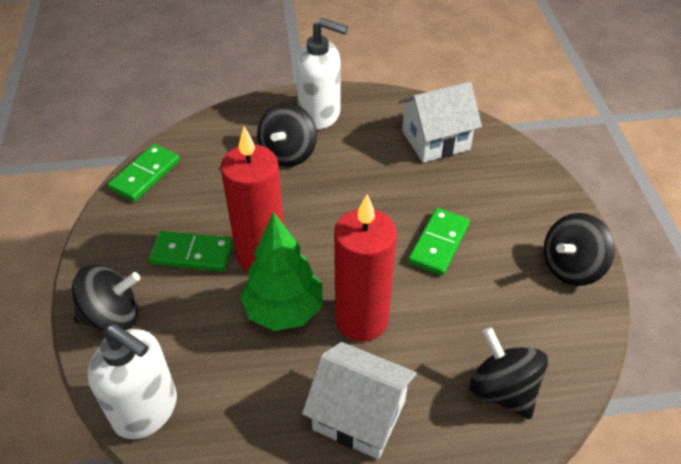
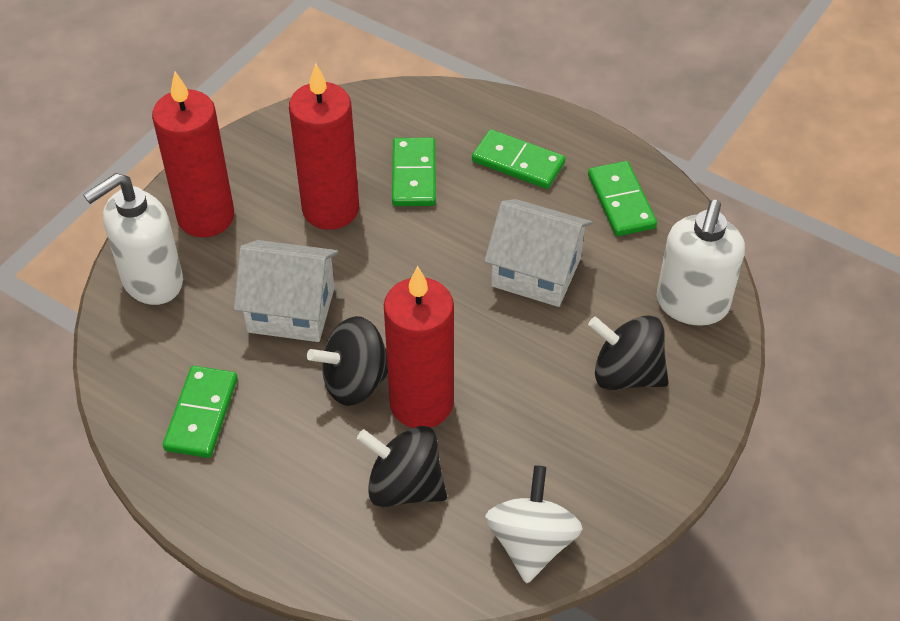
black spinning top: 4 -> 3
green domino: 3 -> 4
green tree: 1 -> 0
red candle: 2 -> 3
white spinning top: 0 -> 1

